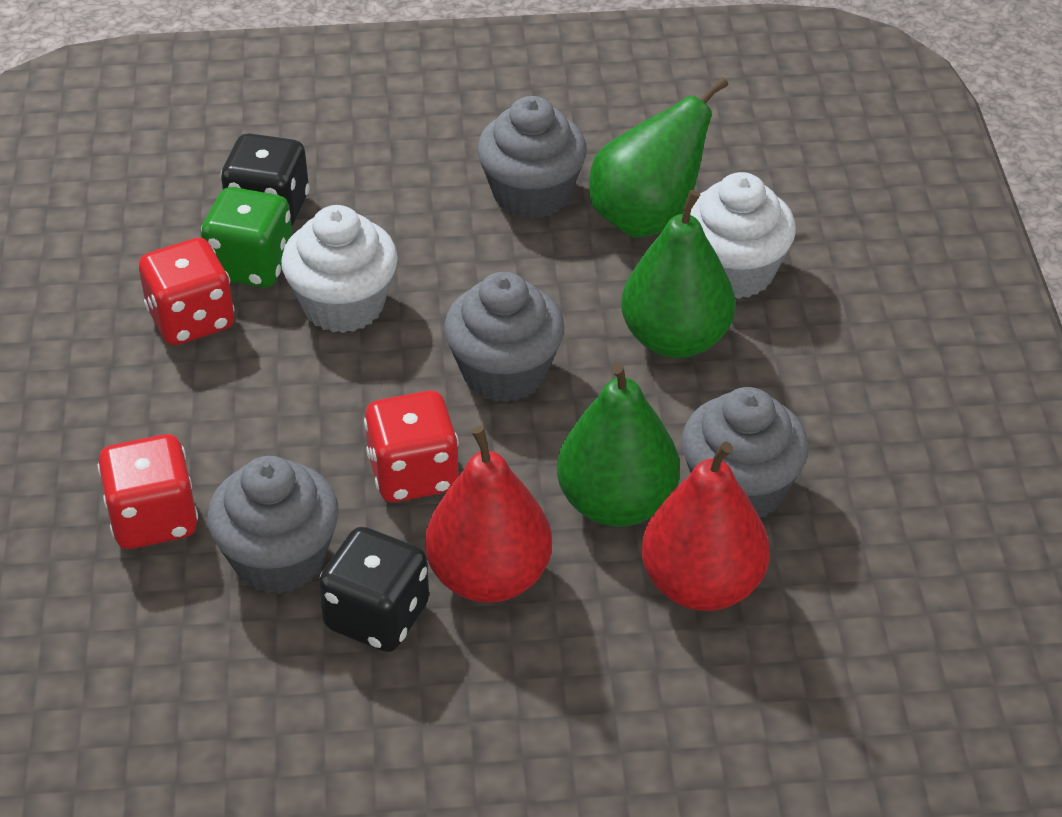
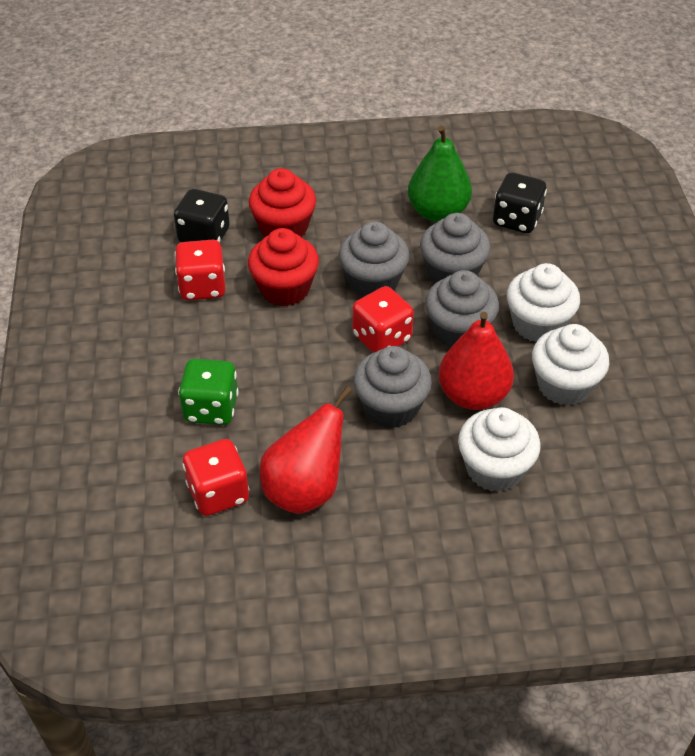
green pear: 3 -> 1
red cupcake: 0 -> 2
white cupcake: 2 -> 3

